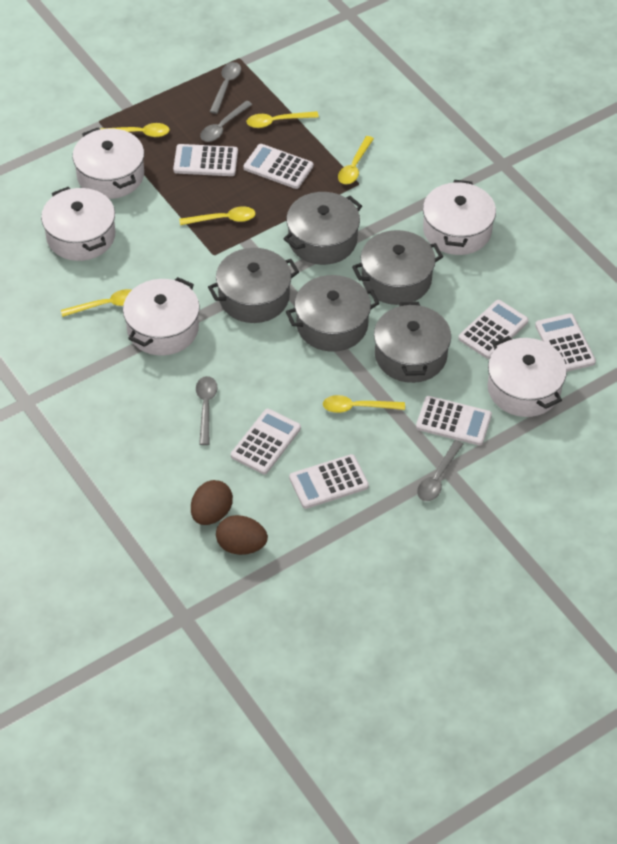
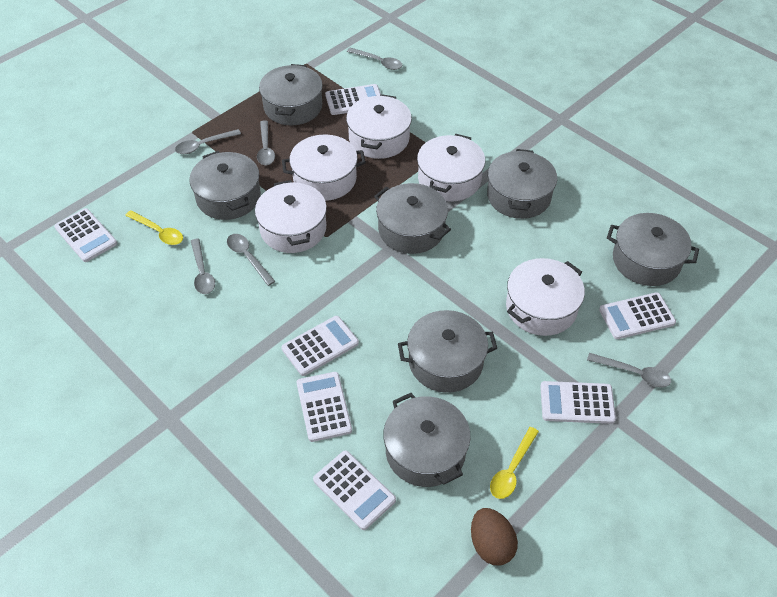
brown egg: 2 -> 1
grey pot: 5 -> 7
grey spoon: 4 -> 6
yellow spoon: 6 -> 2

